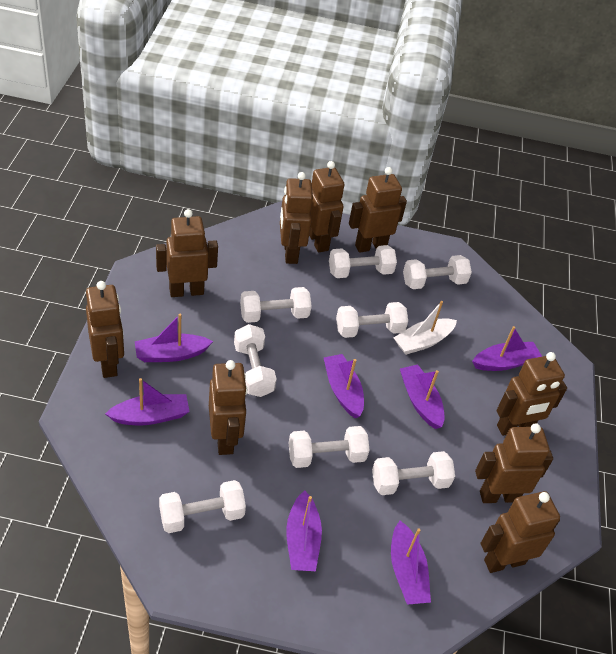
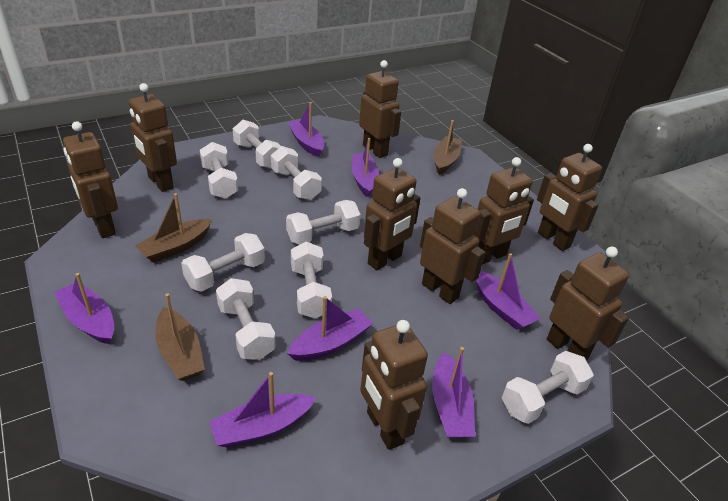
brown boat: 0 -> 3
white boat: 1 -> 0

